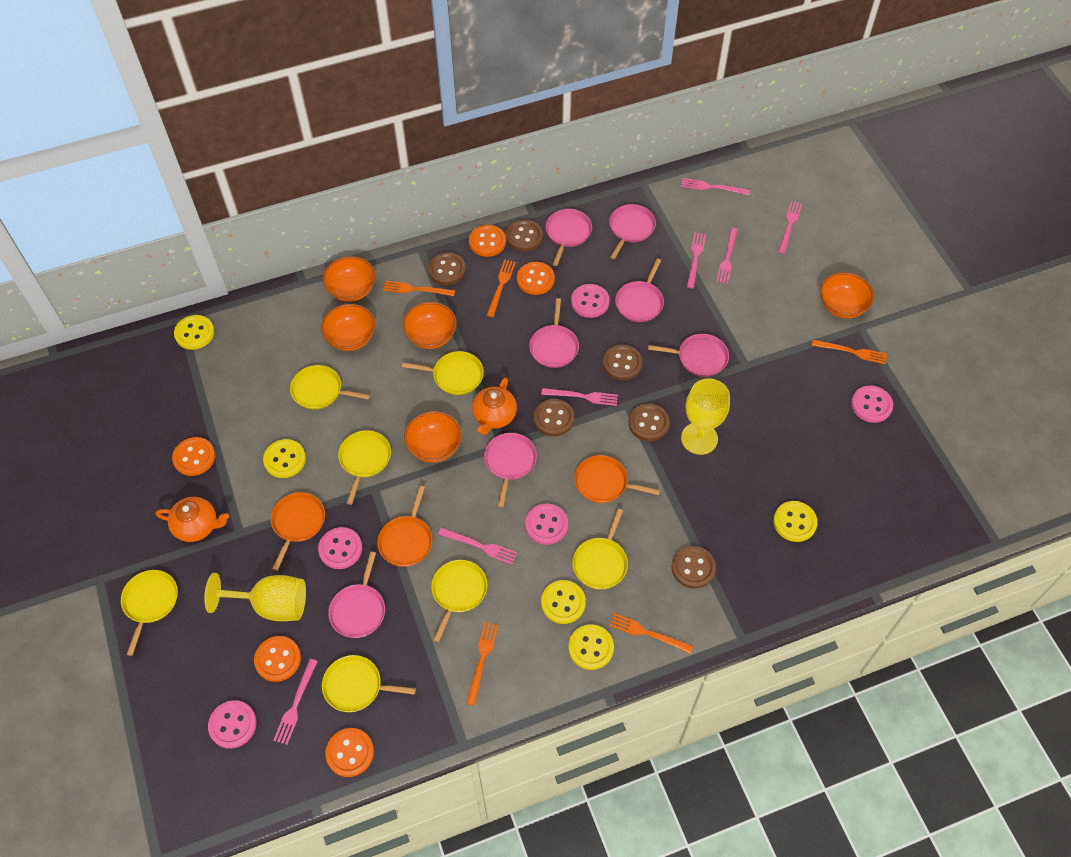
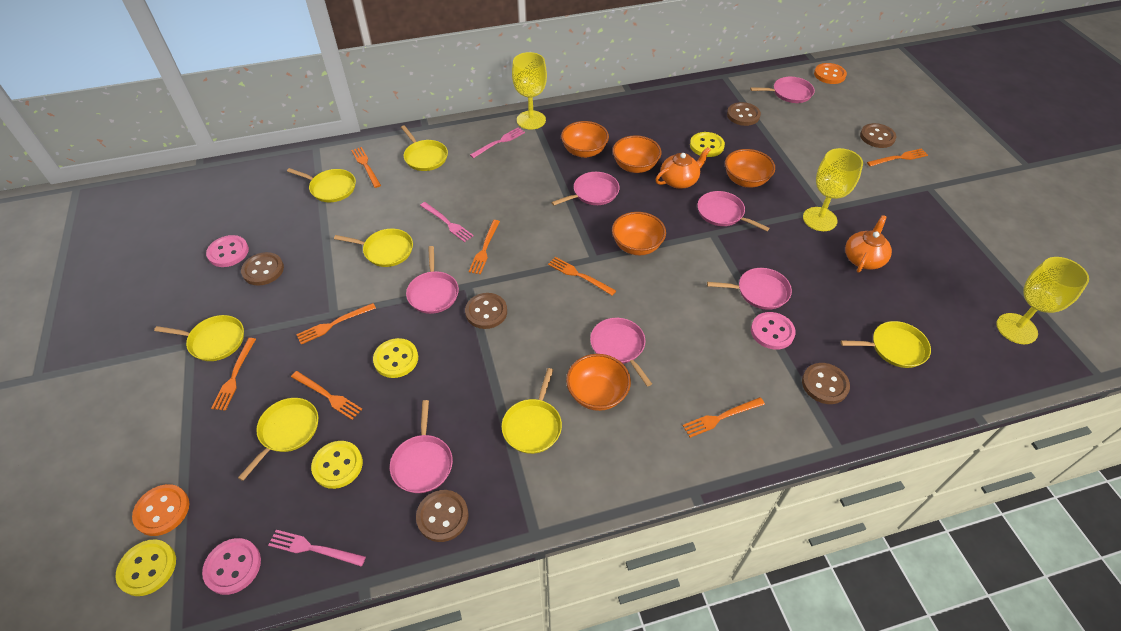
orange button: 5 -> 2
orange fork: 5 -> 8
orange pan: 3 -> 0
pink button: 5 -> 3
pink fork: 7 -> 3
yellow button: 5 -> 4
yellow goblet: 2 -> 3

